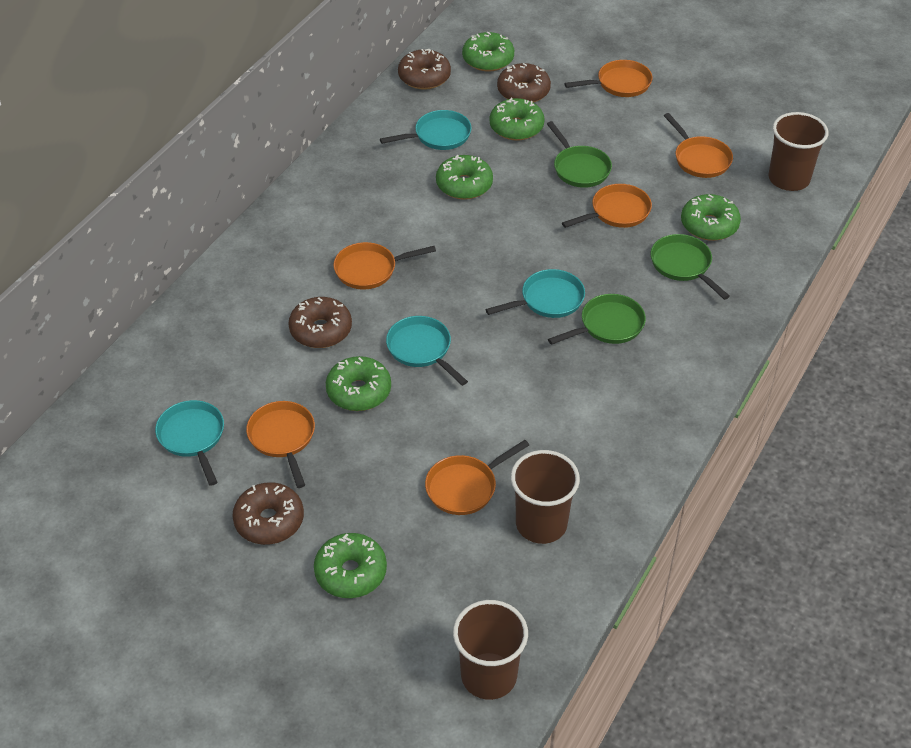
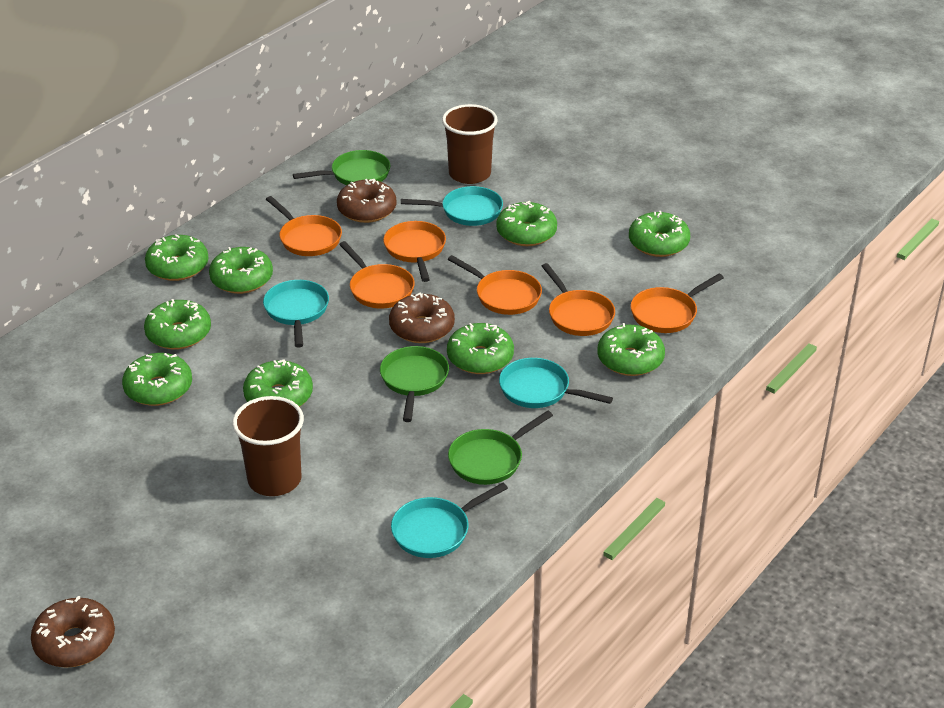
brown cup: 3 -> 2
brown donut: 4 -> 3
green donut: 6 -> 9

